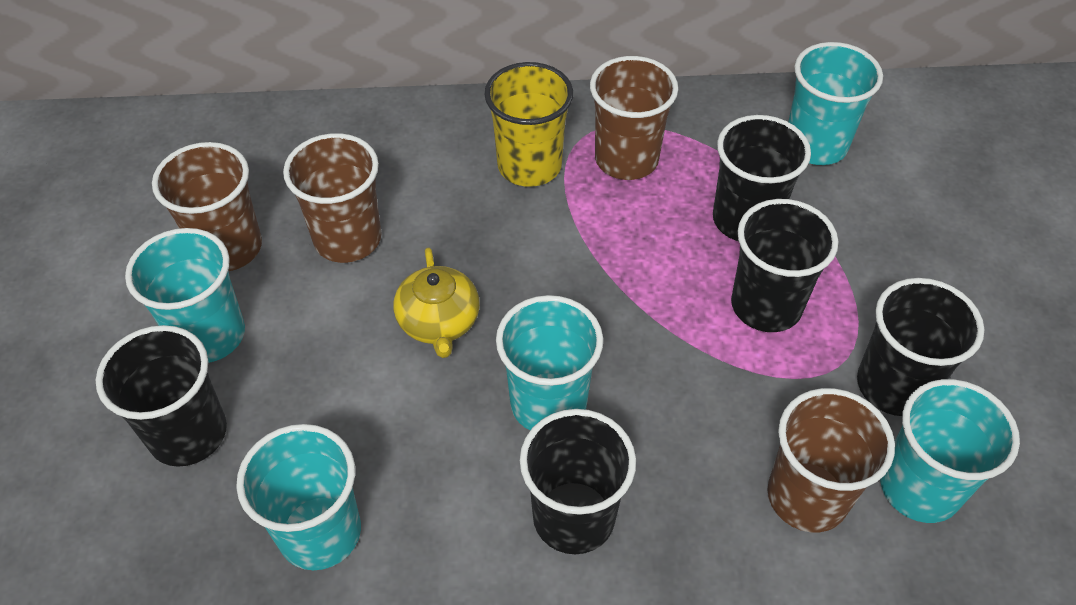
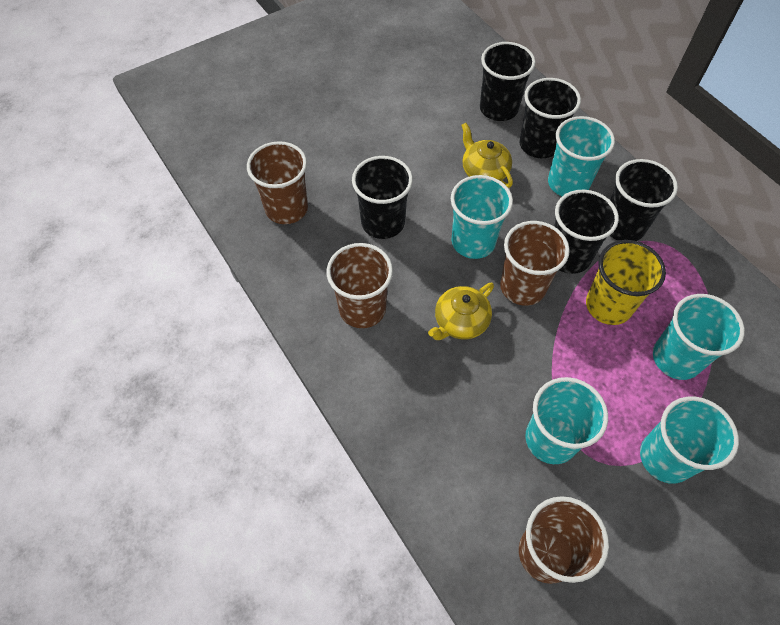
yellow teapot: 1 -> 2

